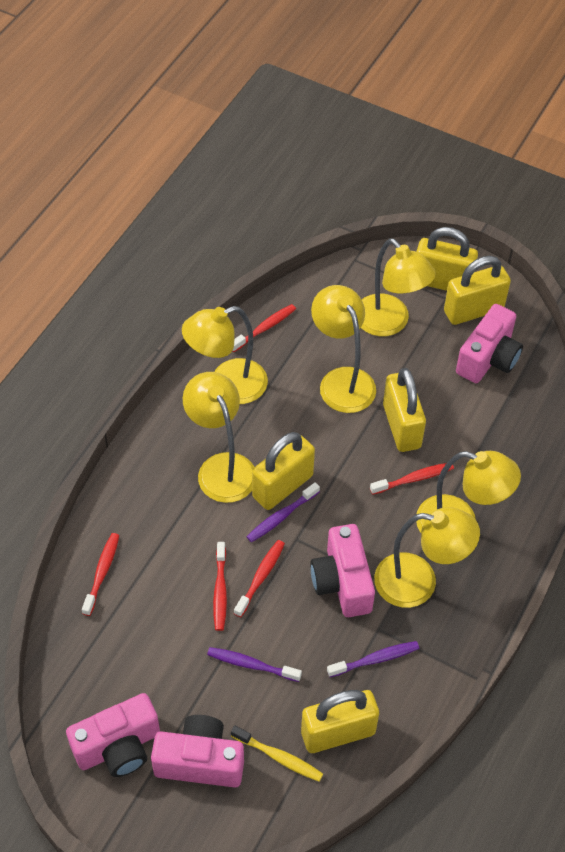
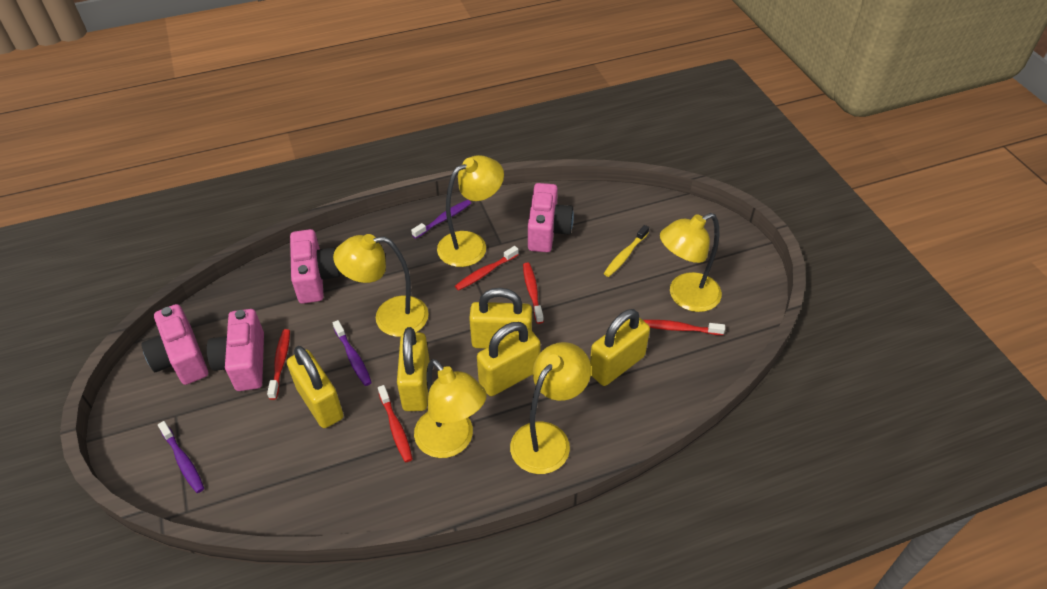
yellow lamp: 6 -> 5

